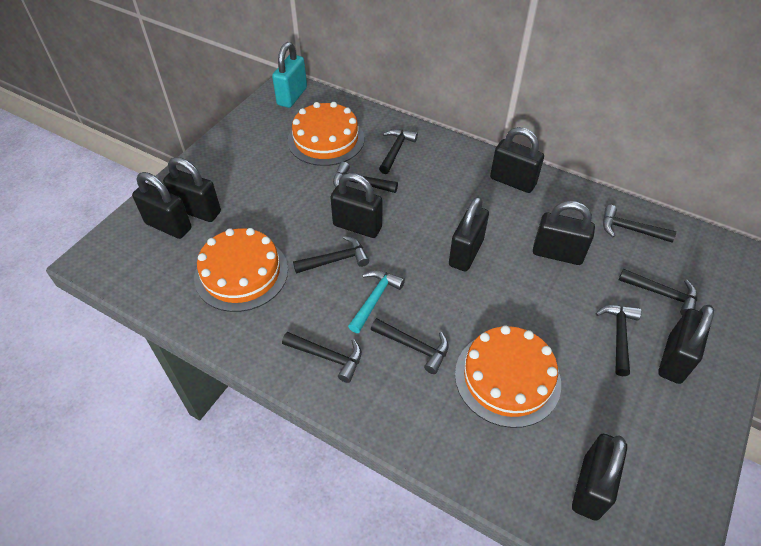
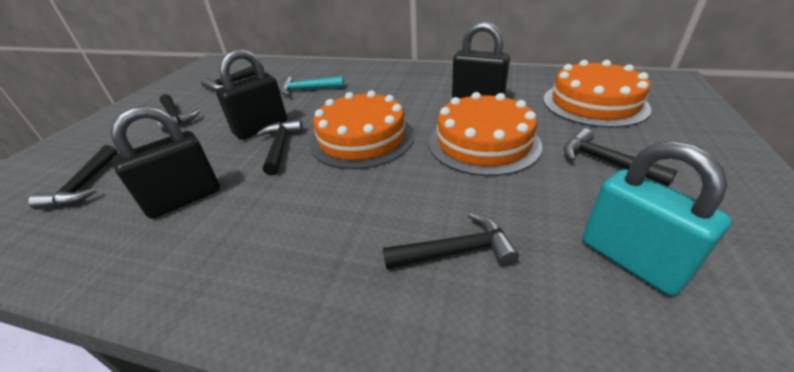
black hammer: 8 -> 6
black padlock: 8 -> 3

